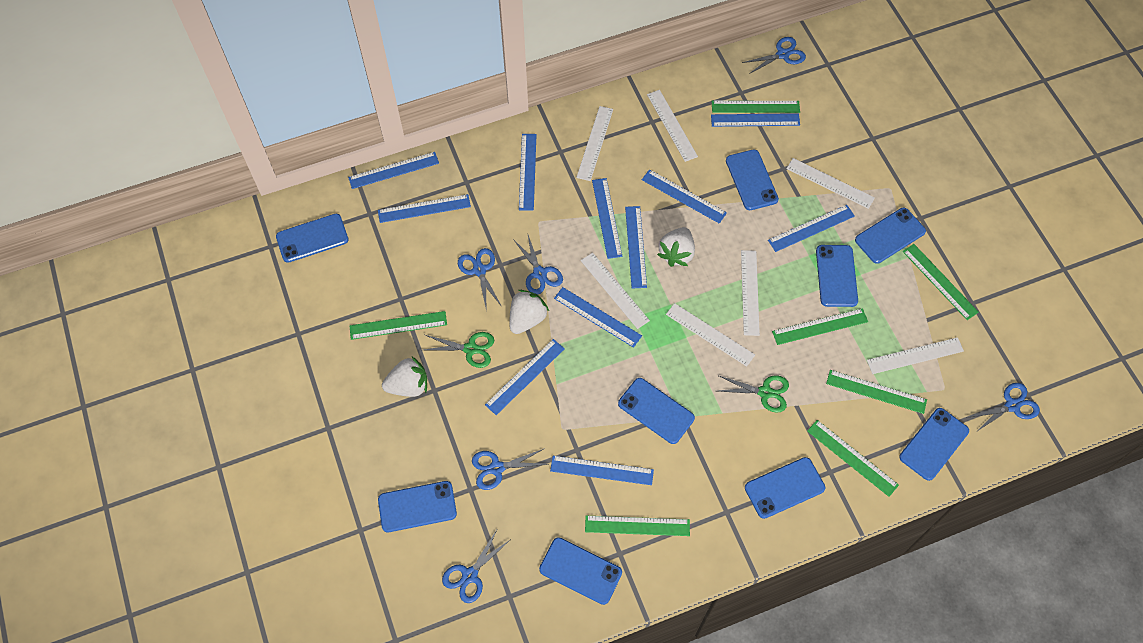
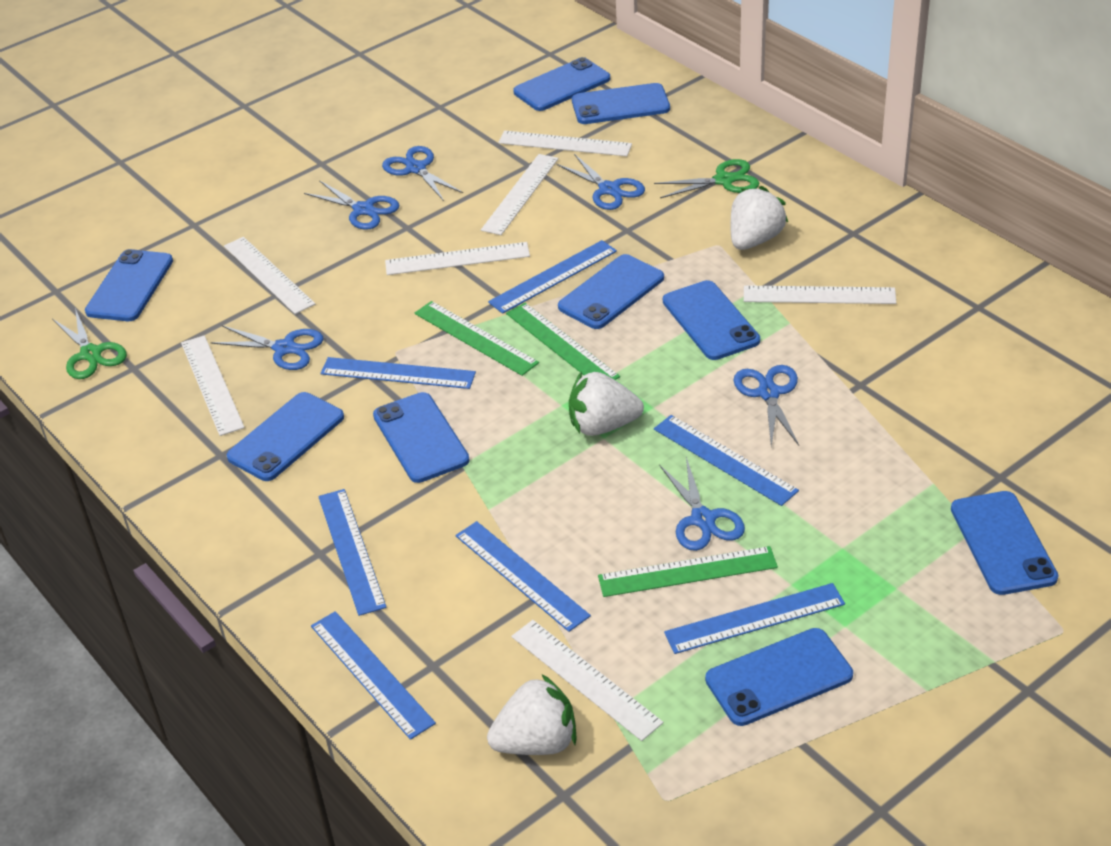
blue ruler: 11 -> 7
green ruler: 7 -> 3

